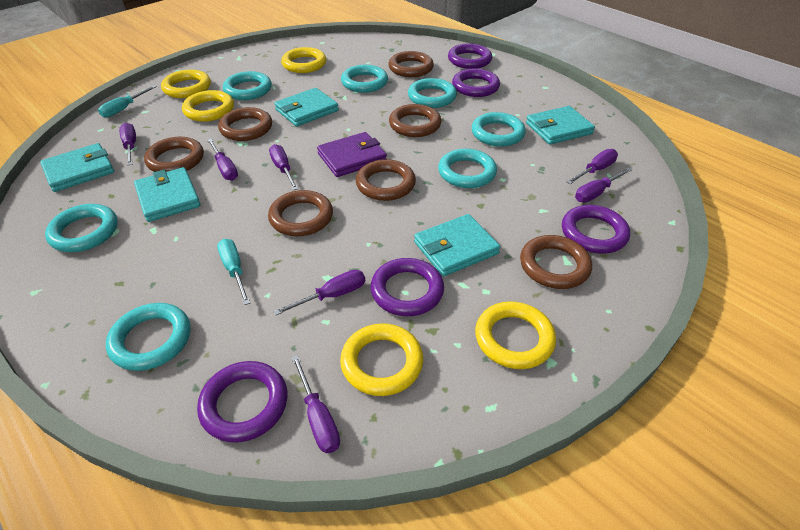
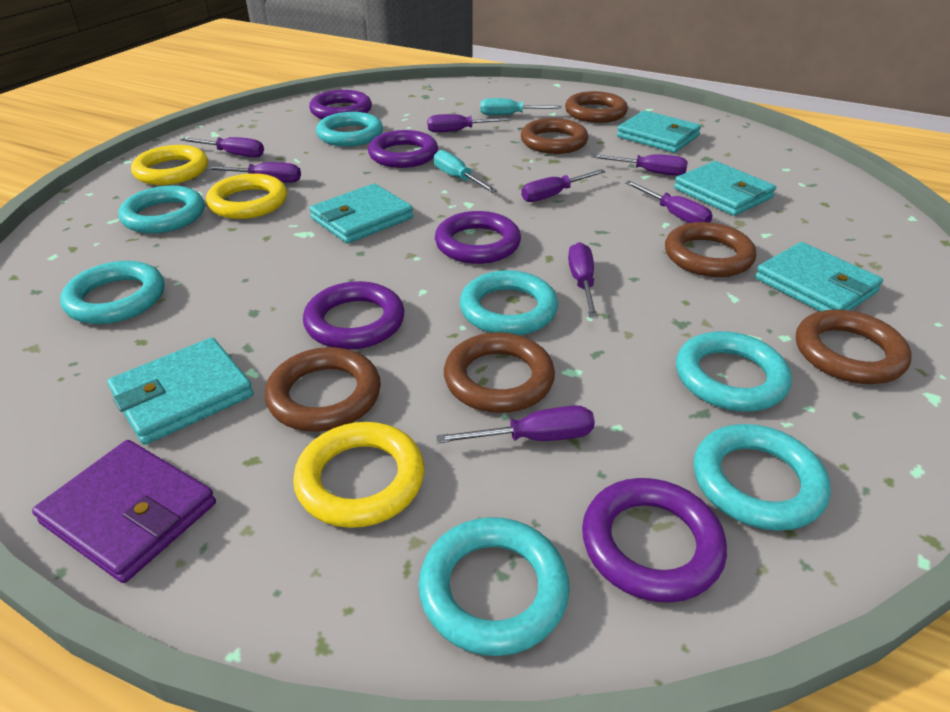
brown ring: 7 -> 6
purple screwdriver: 7 -> 8
yellow ring: 5 -> 3

